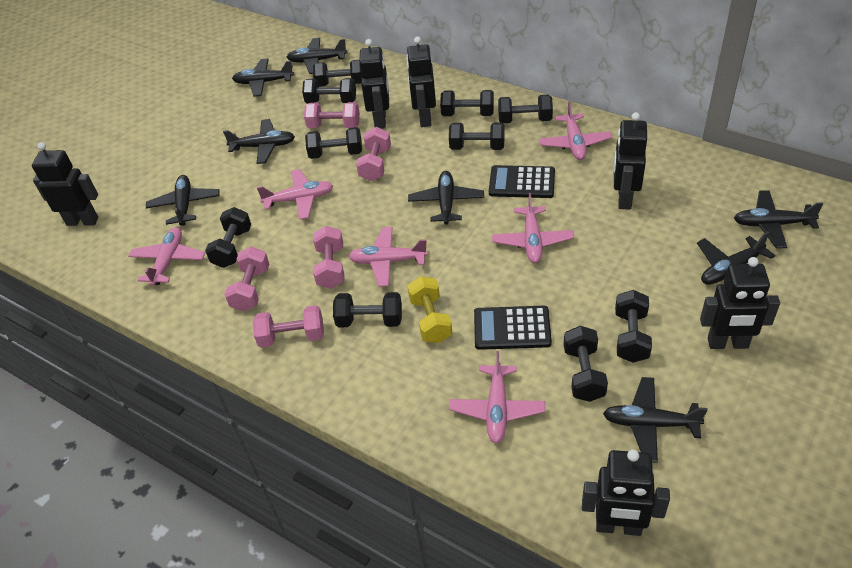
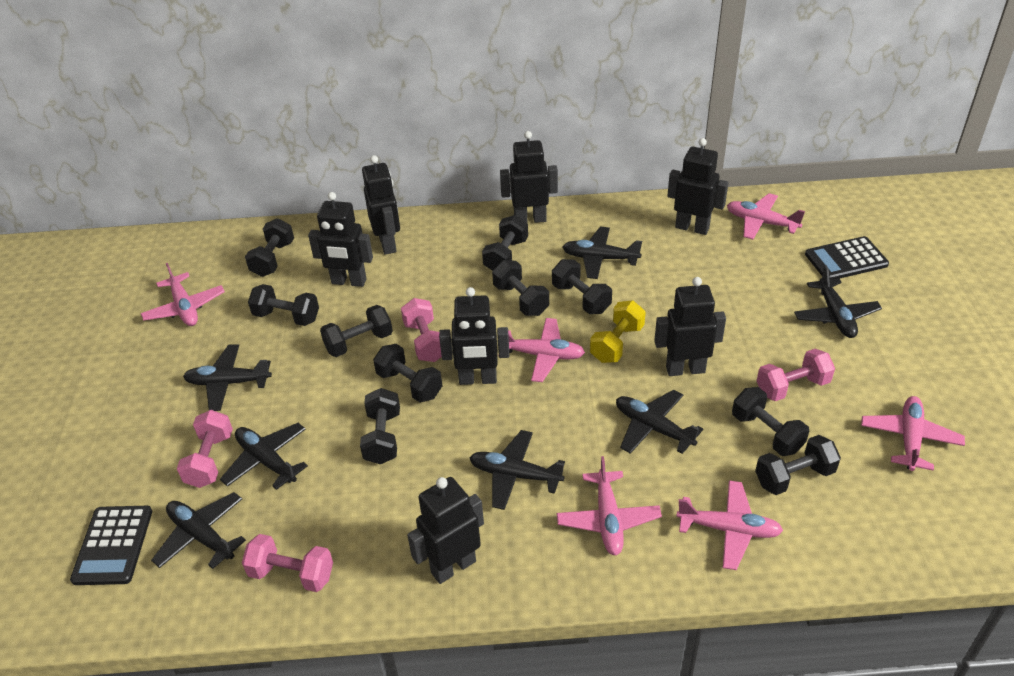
black plane: 8 -> 7
black robot: 6 -> 7
pink dumbbell: 5 -> 4

